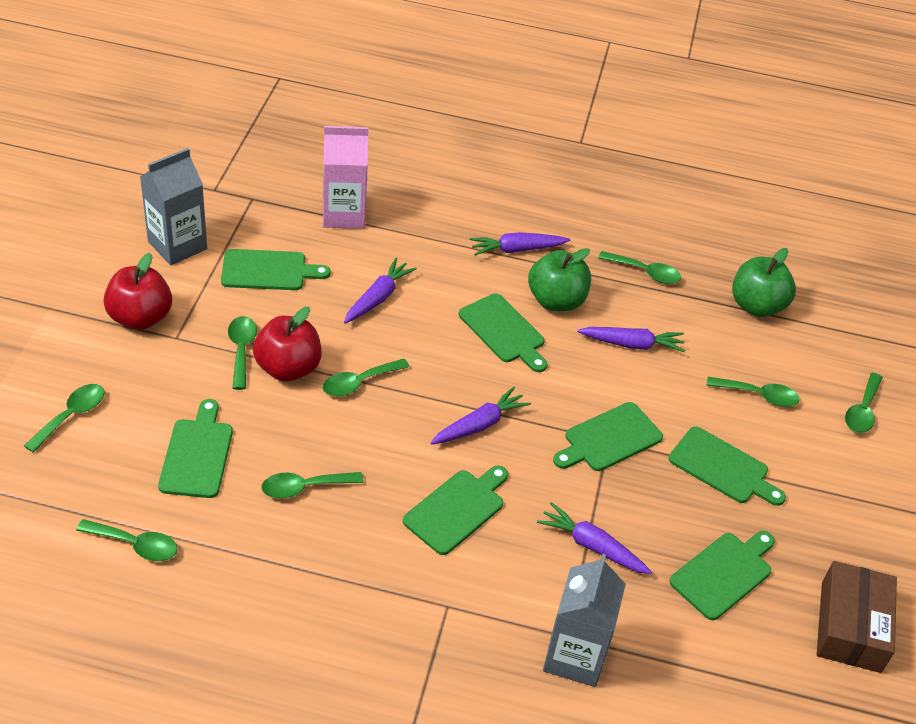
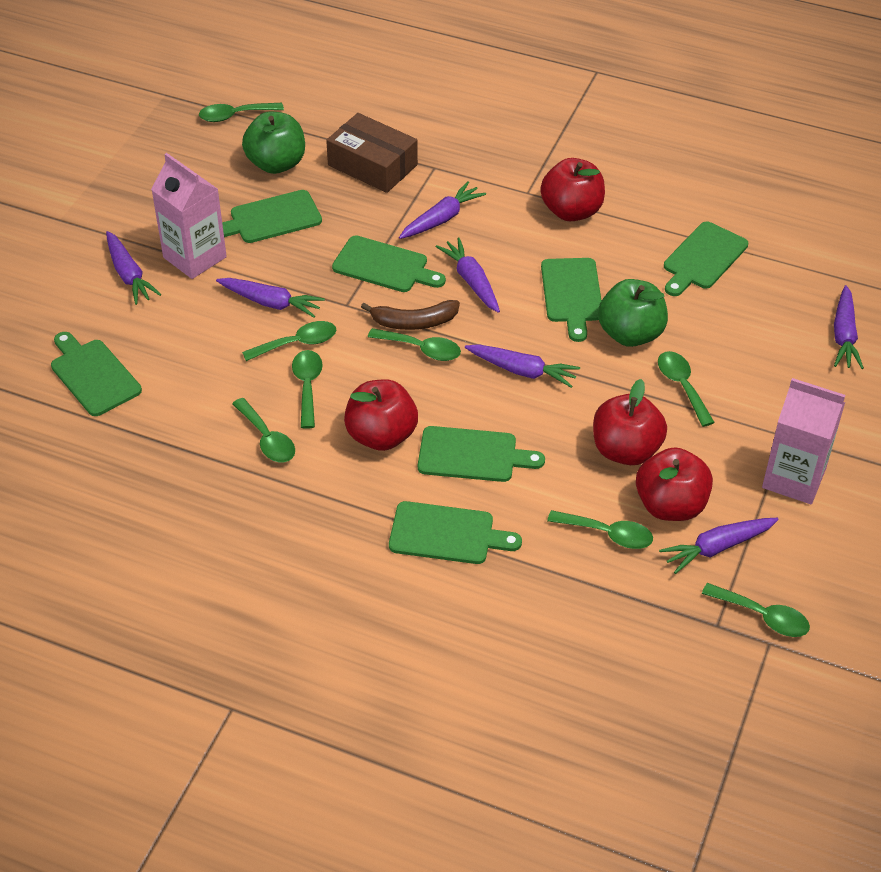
brown banana: 0 -> 1
grey carton: 2 -> 0
pink carton: 1 -> 2
purple carrot: 5 -> 7
red apple: 2 -> 4

